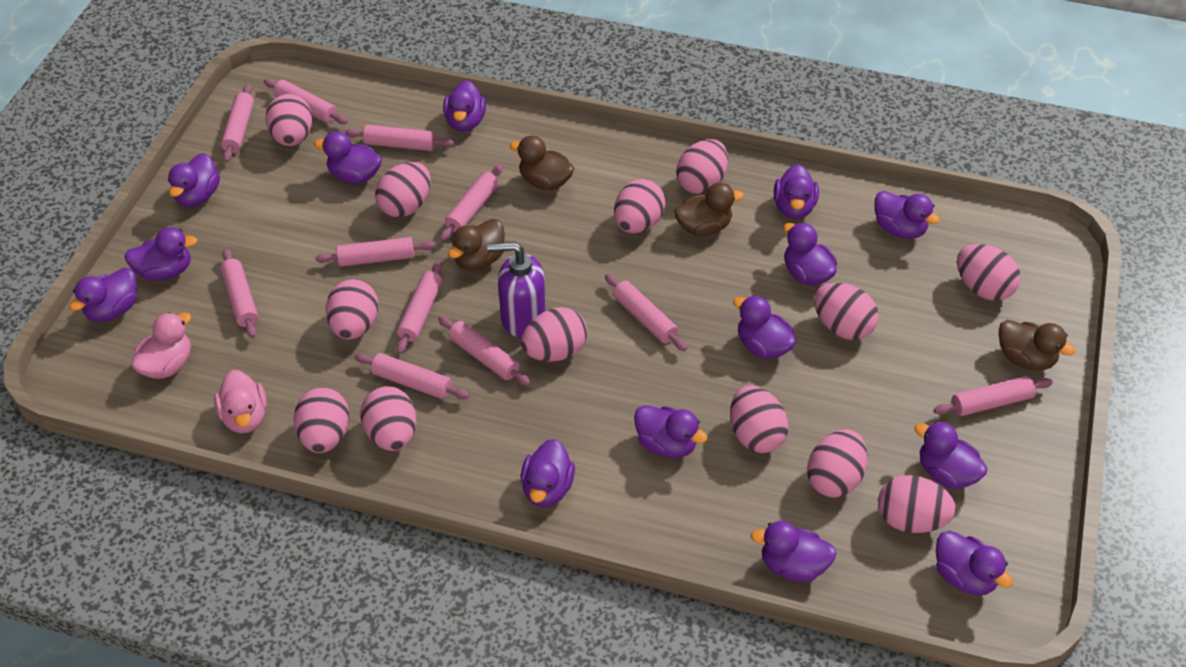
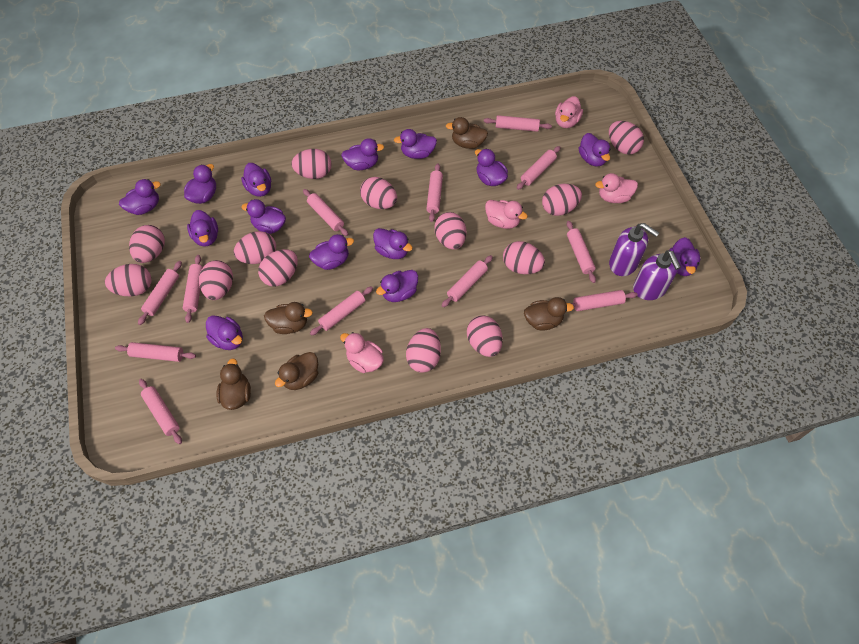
brown duck: 4 -> 5
pink duck: 2 -> 4
pink rolling pin: 11 -> 12
purple soap dispenser: 1 -> 2

